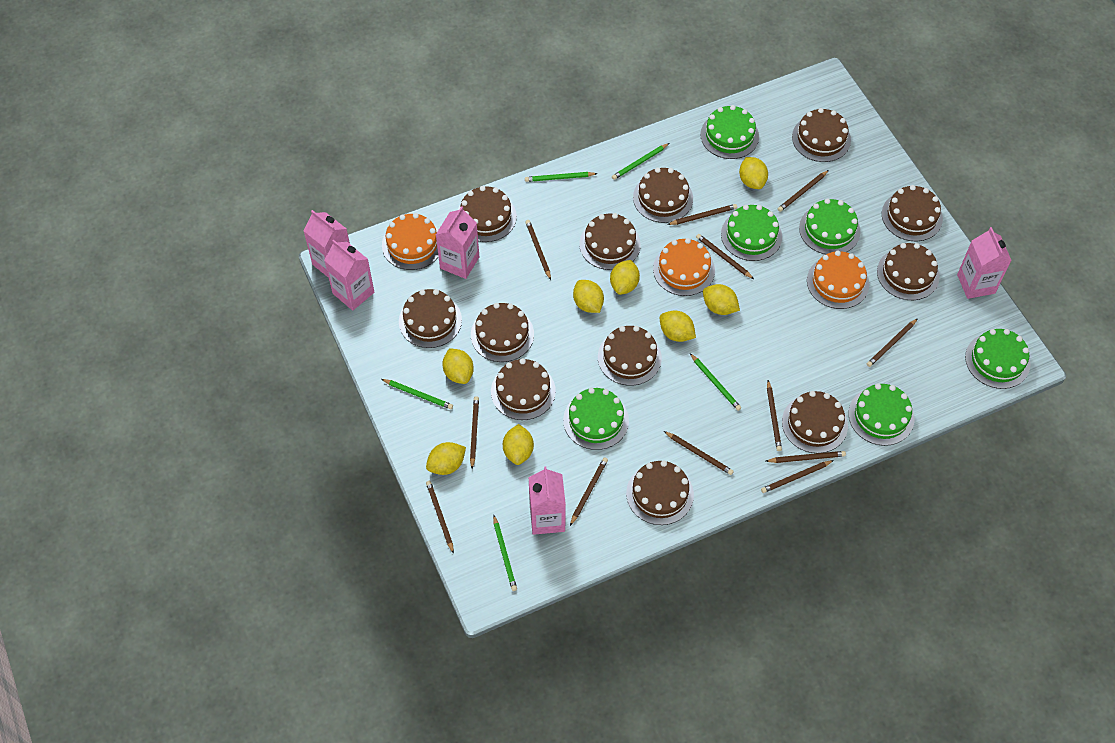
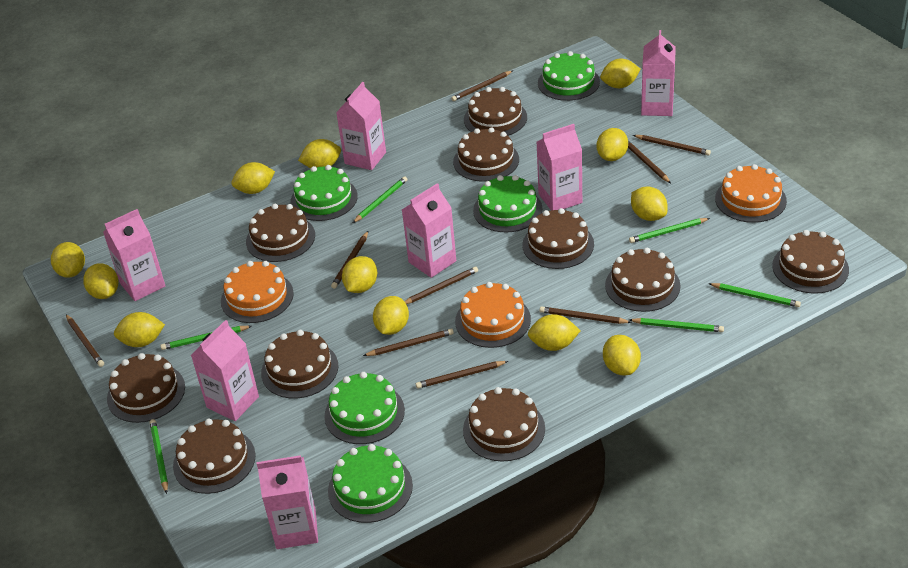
brown cake: 12 -> 10
brown pencil: 12 -> 9
green cake: 6 -> 5
green pencil: 5 -> 6
pink carton: 5 -> 7
yellow lemon: 8 -> 12

